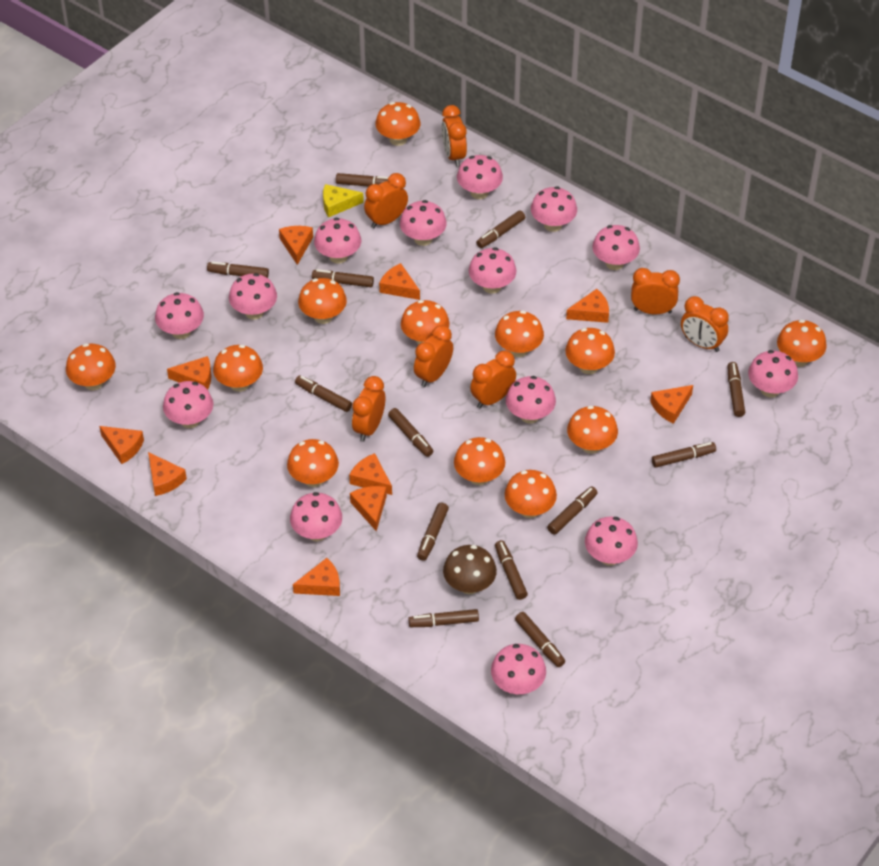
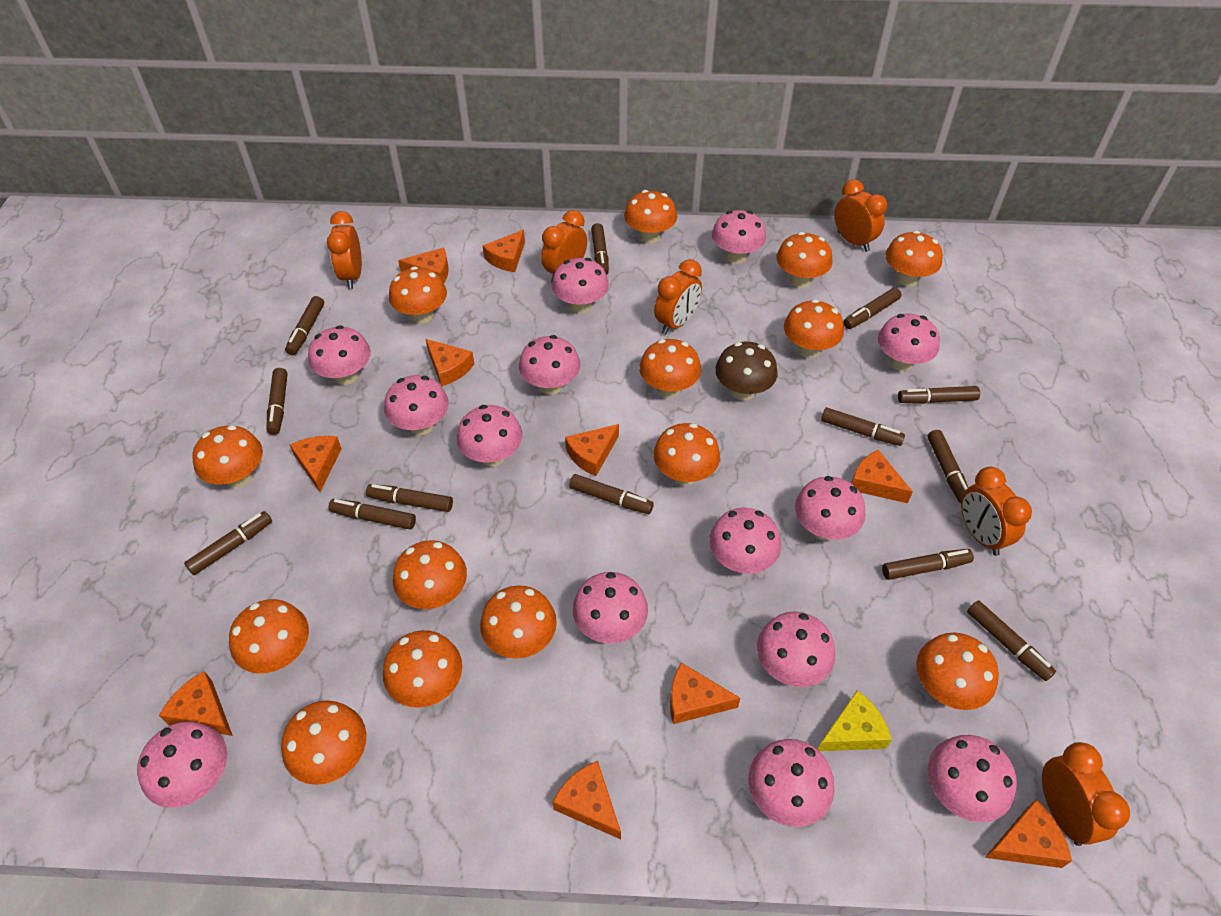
orange clock: 7 -> 6
orange mushroom: 12 -> 14

